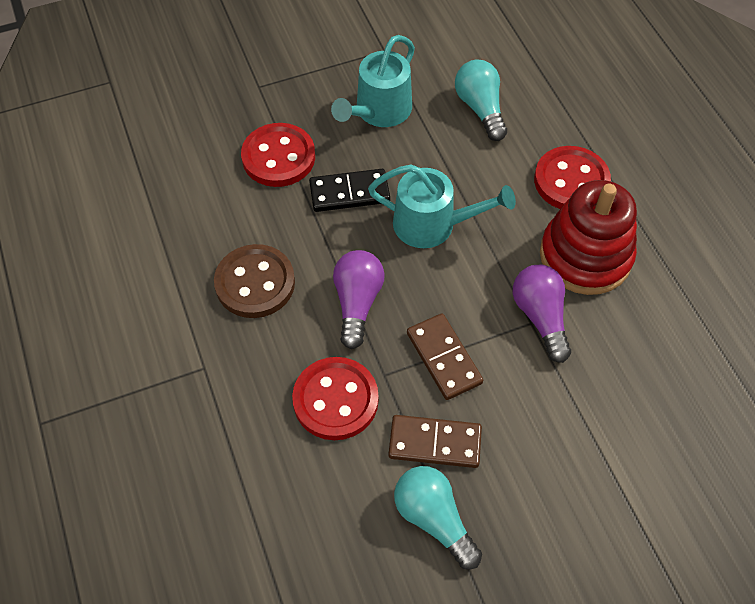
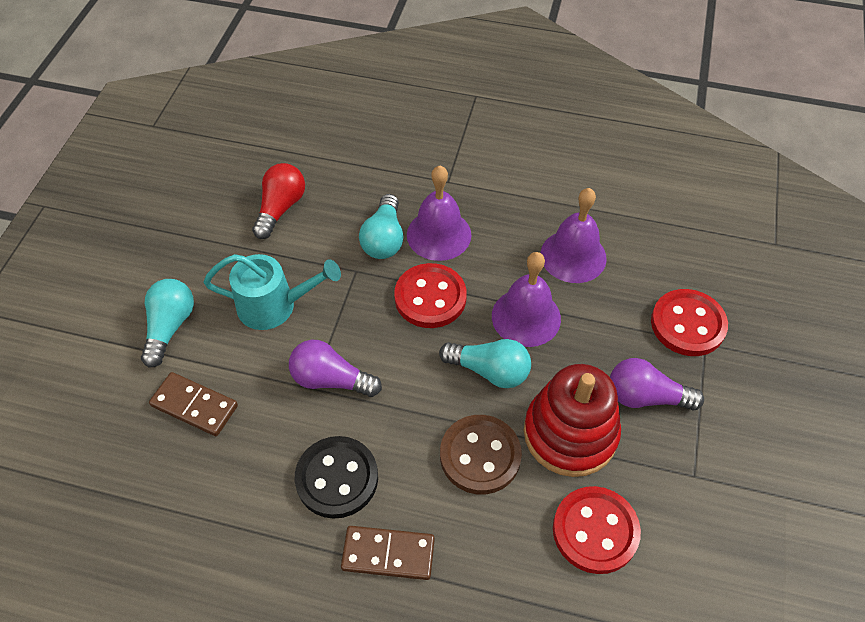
black button: 0 -> 1
black domino: 1 -> 0
purple bell: 0 -> 3
red light bulb: 0 -> 1
turquoise light bulb: 2 -> 3
turquoise watering can: 2 -> 1

